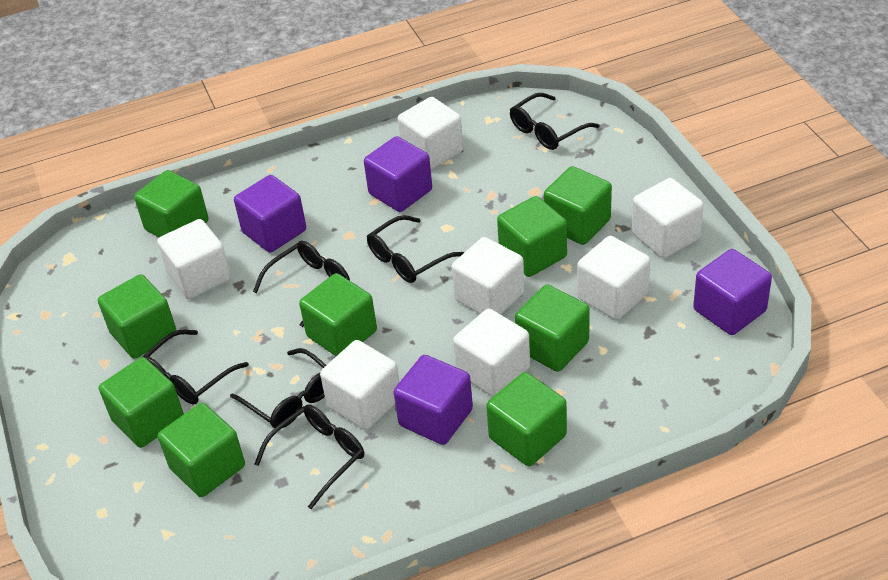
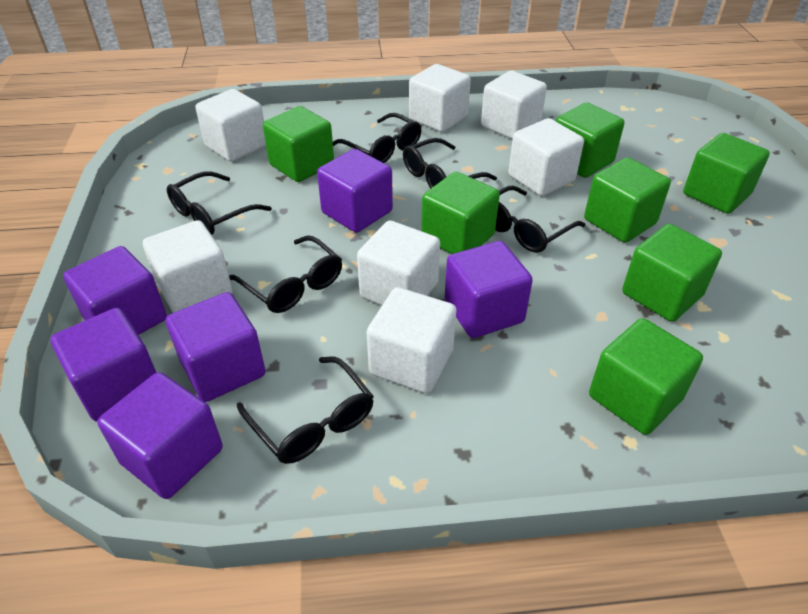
green cube: 9 -> 7
purple cube: 4 -> 6

